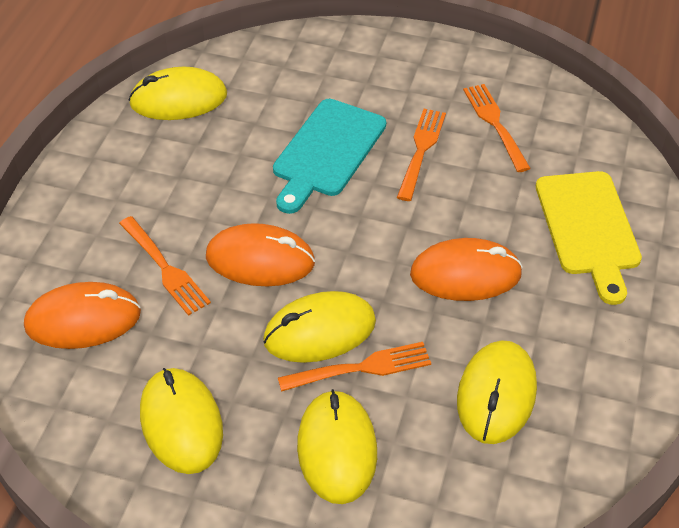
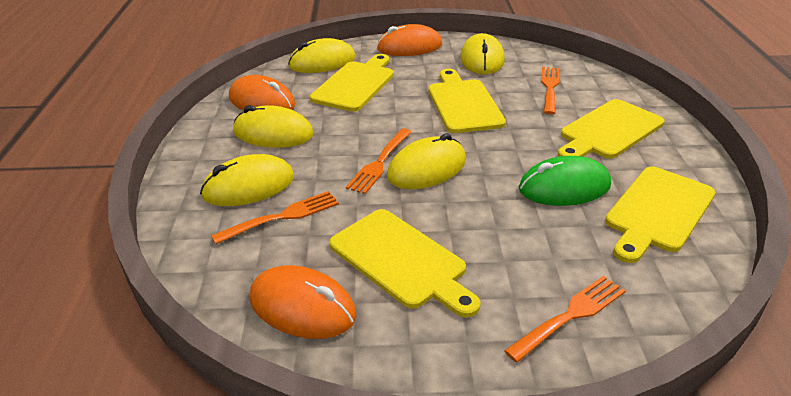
green mouse: 0 -> 1
turquoise cutting board: 1 -> 0
yellow cutting board: 1 -> 5

